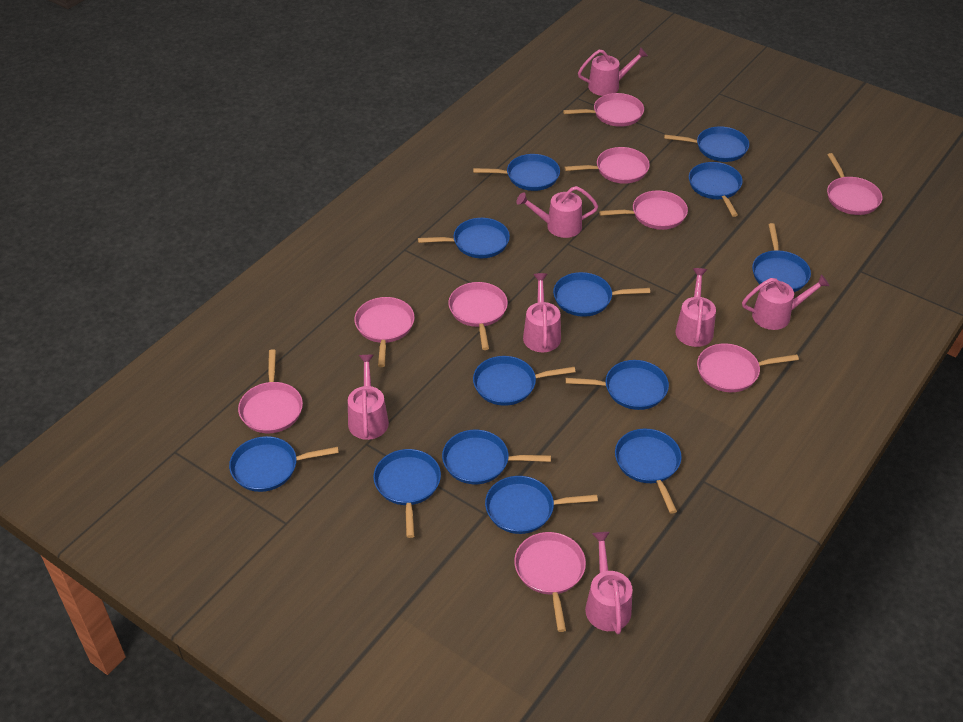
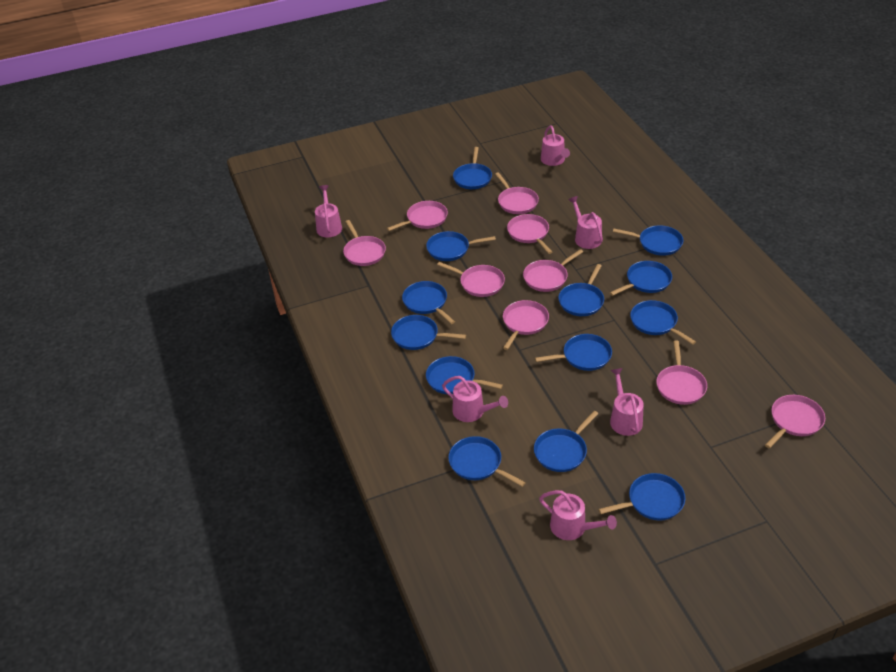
pink watering can: 7 -> 6

